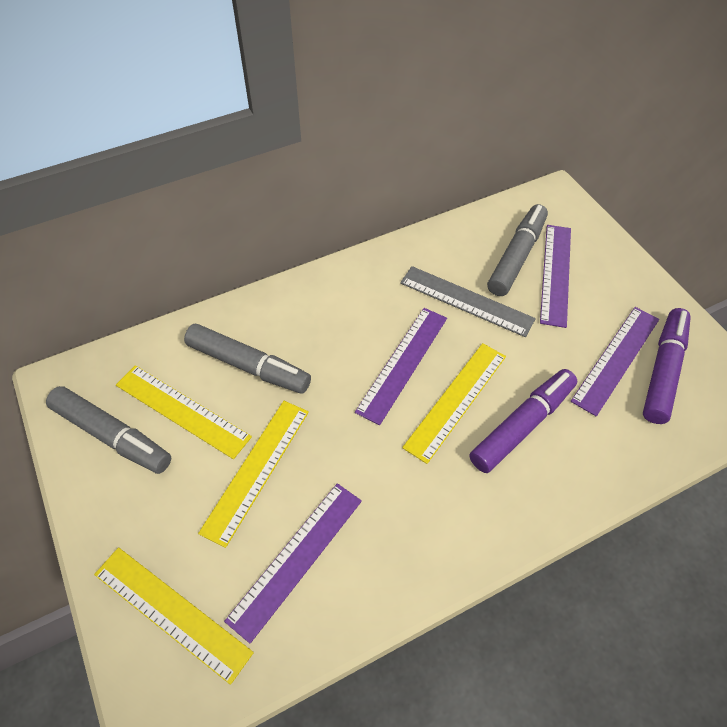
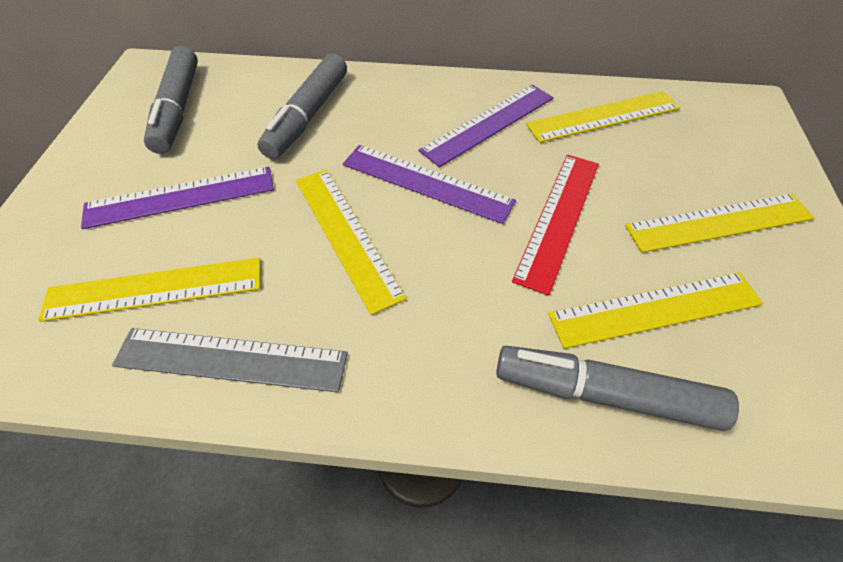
purple marker: 2 -> 0
purple ruler: 4 -> 3
red ruler: 0 -> 1
yellow ruler: 4 -> 5

